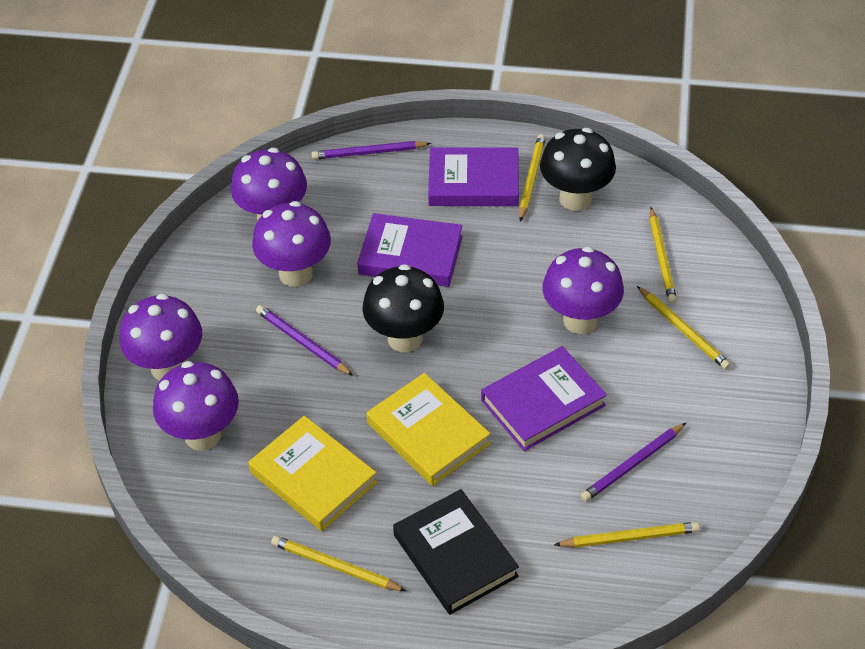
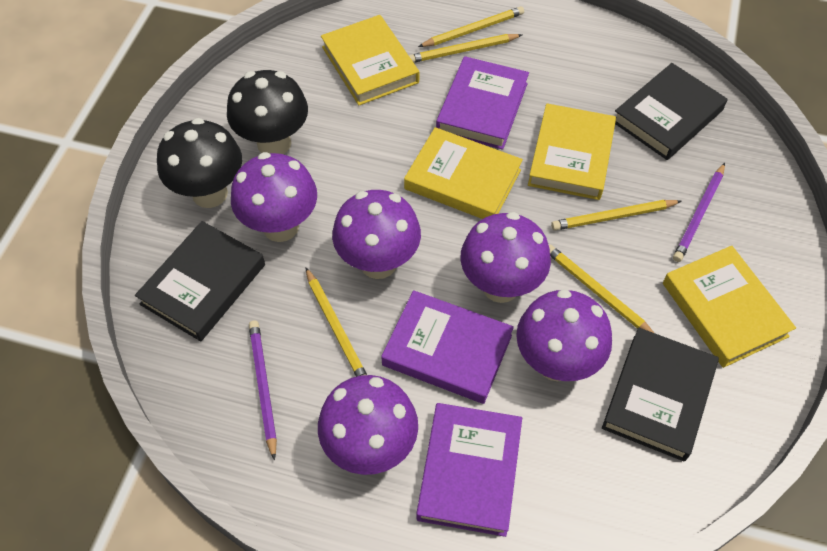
black book: 1 -> 3
purple pencil: 3 -> 2
yellow book: 2 -> 4

